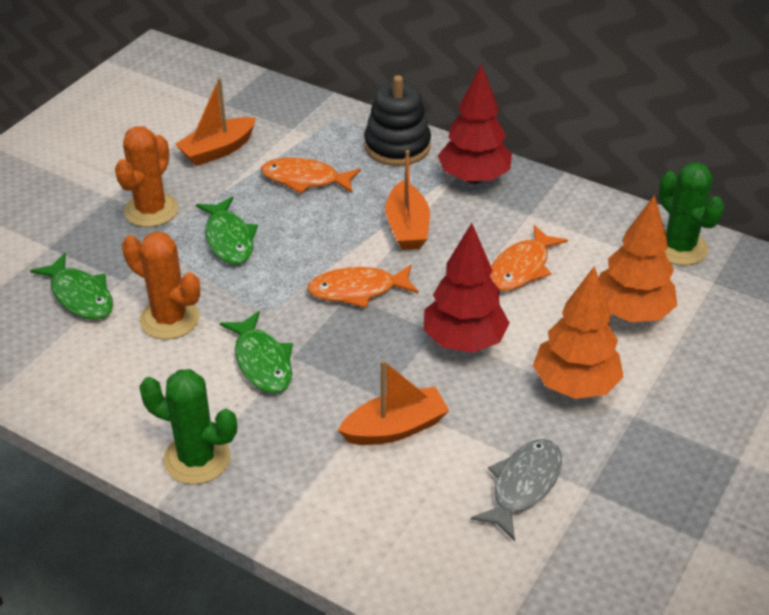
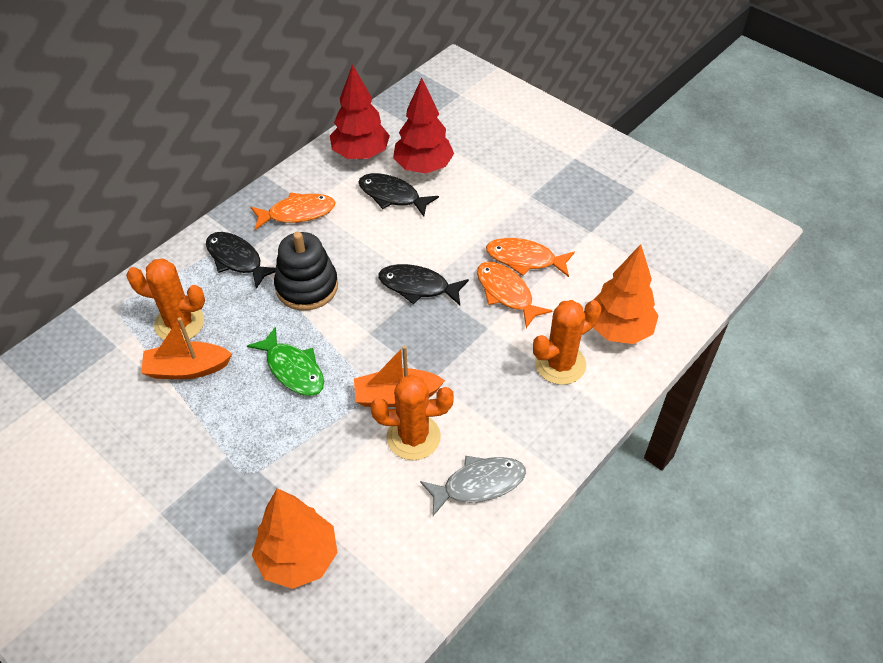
black fish: 0 -> 3
green cactus: 2 -> 0
green fish: 3 -> 1
orange boat: 3 -> 2
orange cactus: 2 -> 3

